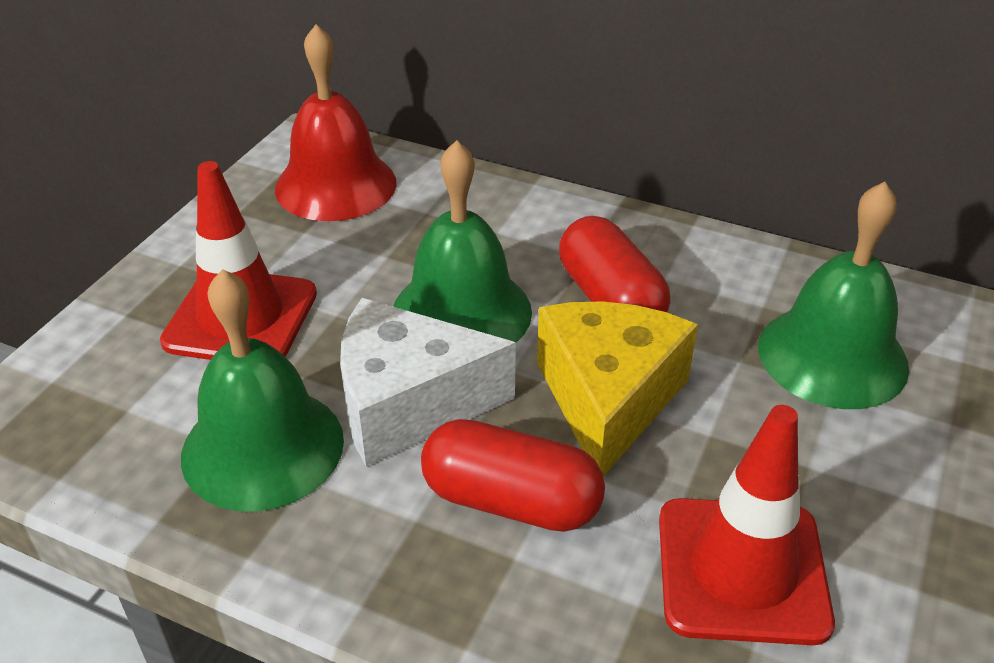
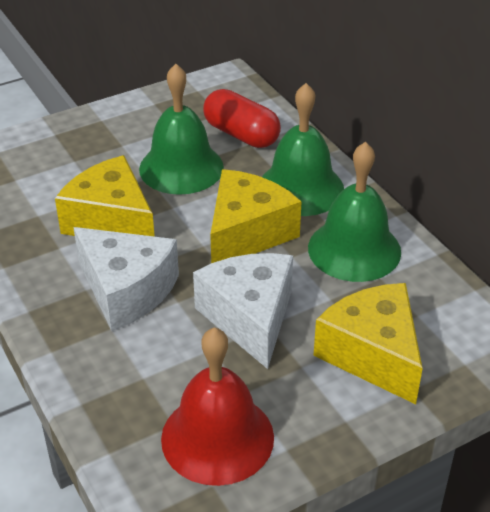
red capsule: 2 -> 1
red traffic cone: 2 -> 0
white cheese: 1 -> 2
yellow cheese: 1 -> 3

